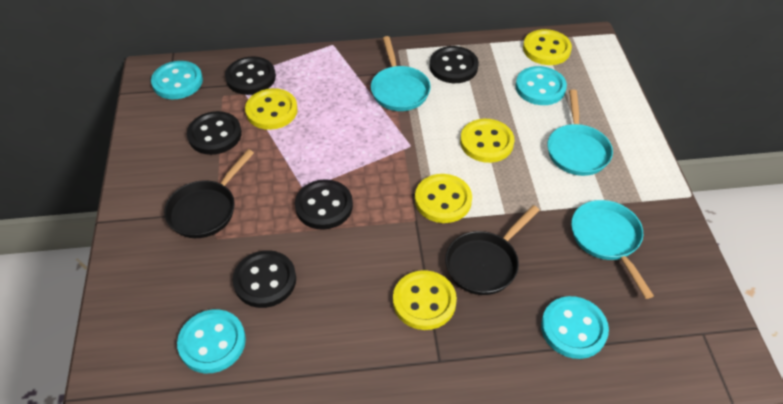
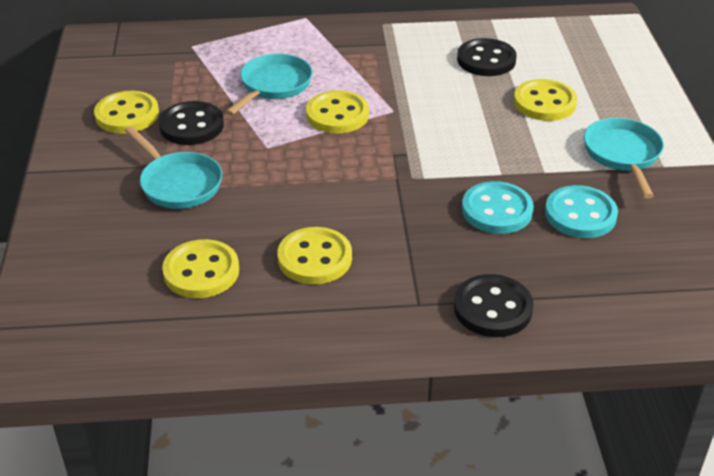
black button: 5 -> 3
black pan: 2 -> 0
turquoise button: 4 -> 2

